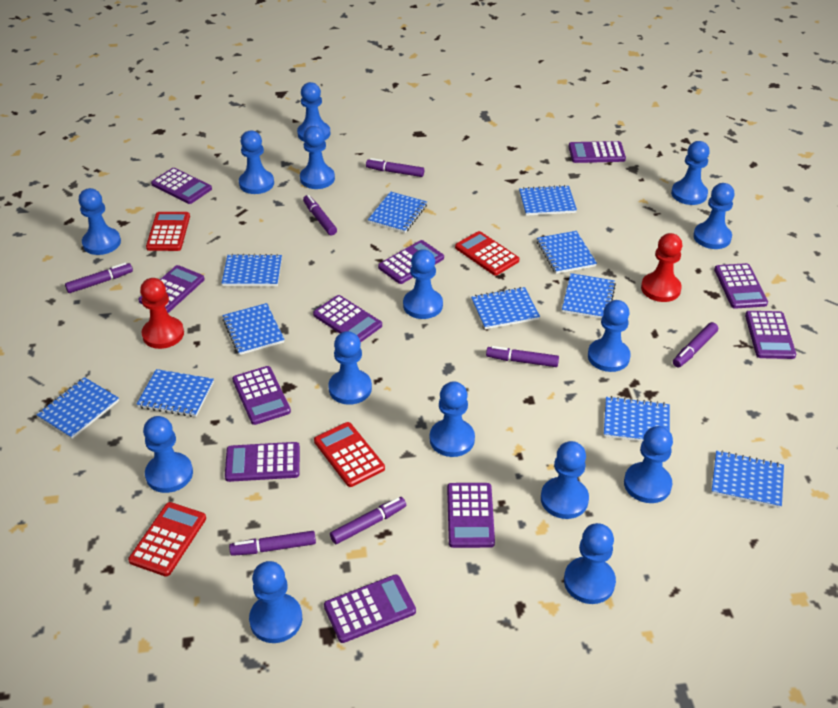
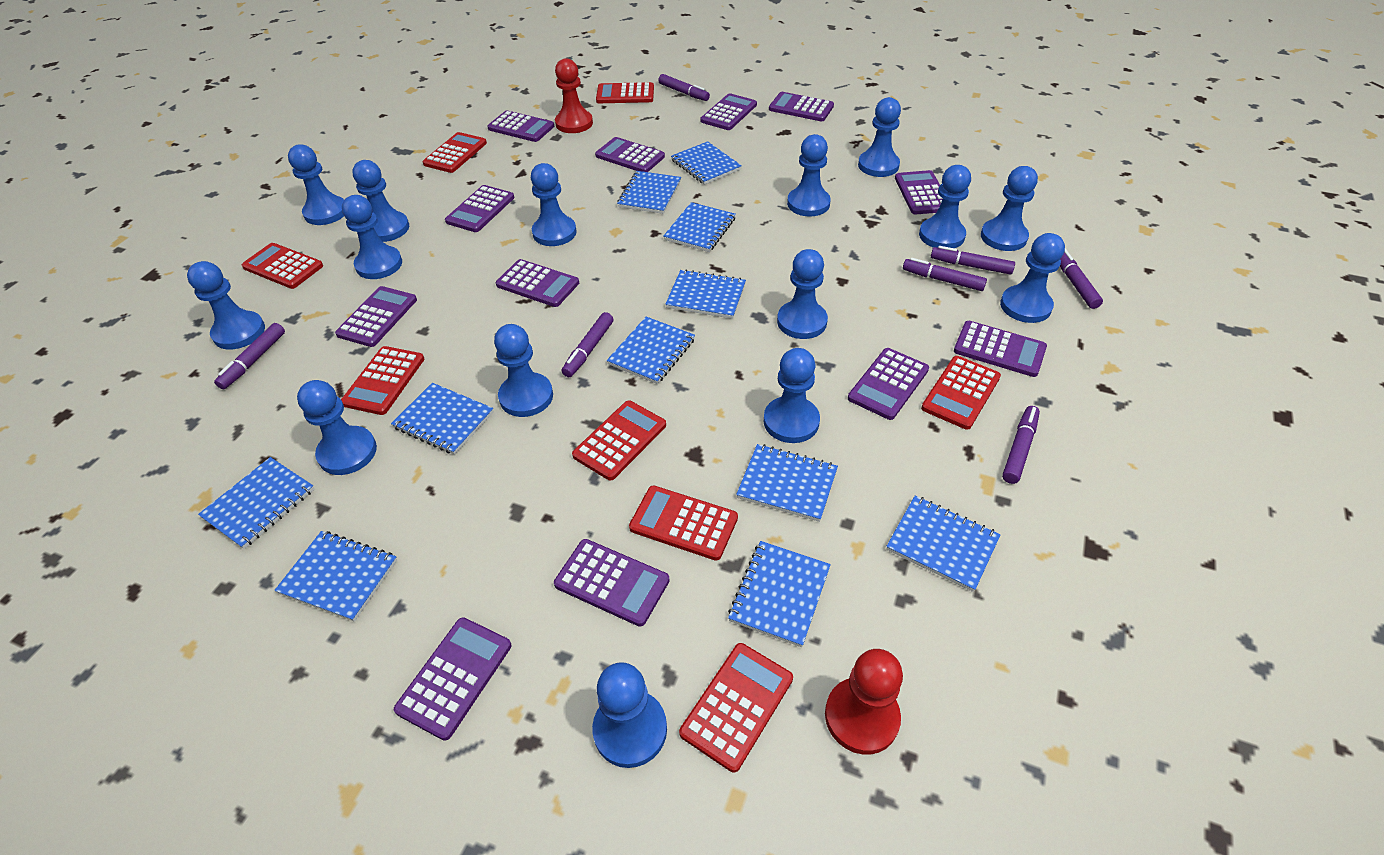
purple calculator: 11 -> 12
red calculator: 4 -> 8

